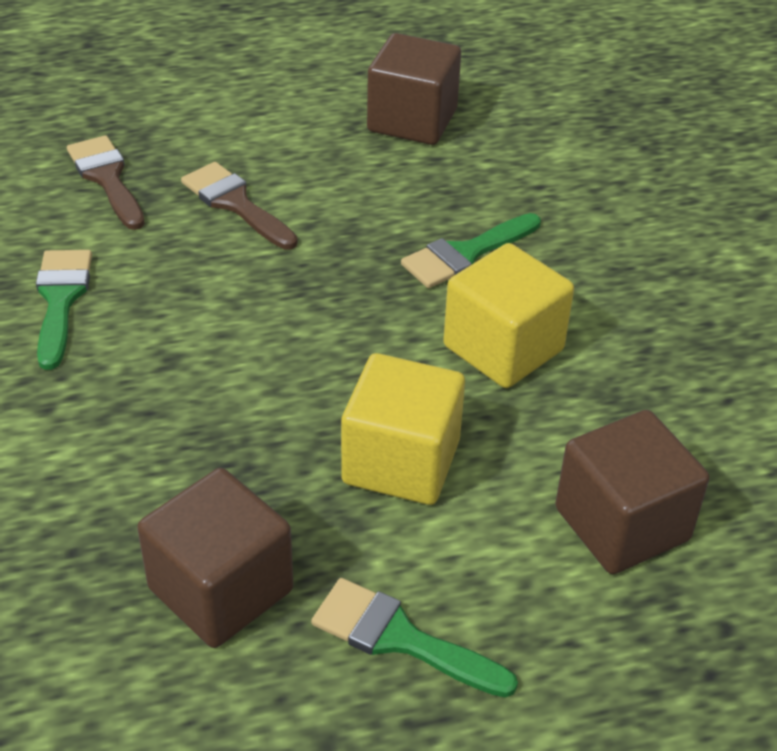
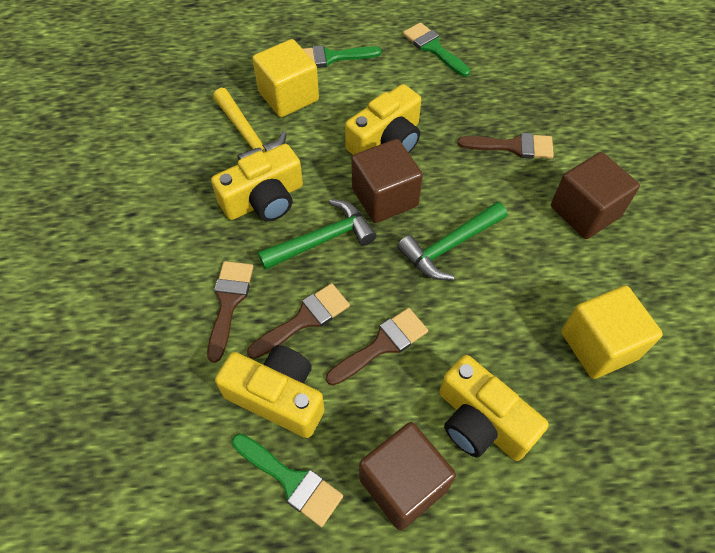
brown brush: 2 -> 4
green hammer: 0 -> 2
yellow camera: 0 -> 4
yellow hammer: 0 -> 1

